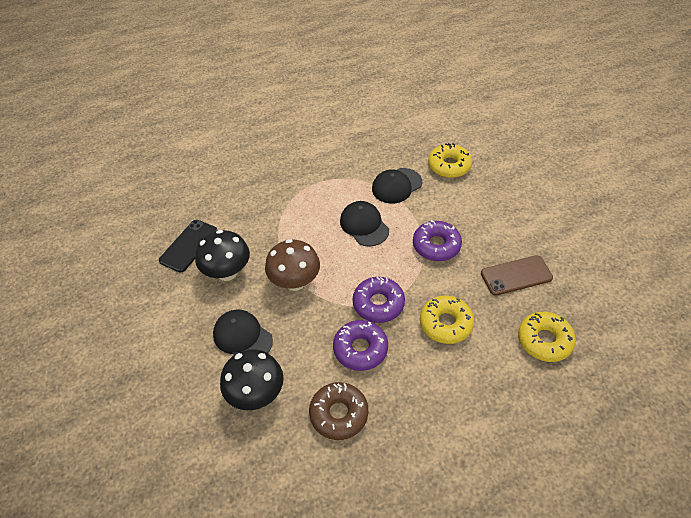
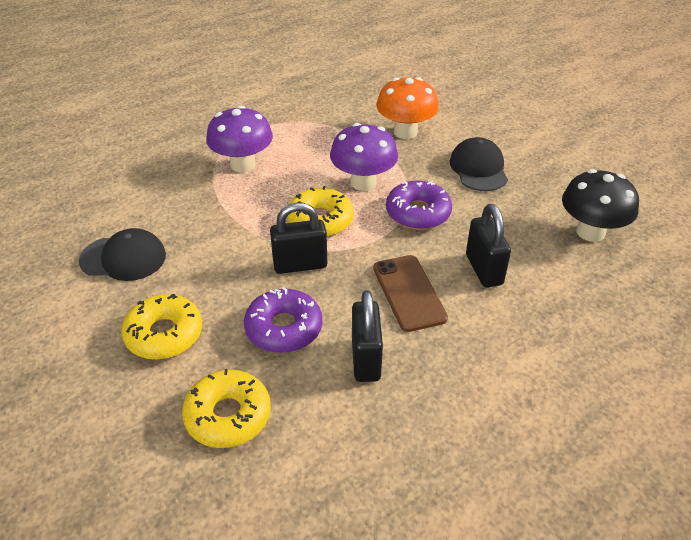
black cap: 3 -> 2
black mushroom: 2 -> 1
black padlock: 0 -> 3
black phone: 1 -> 0
brown donut: 1 -> 0
brown mushroom: 1 -> 0
orange mushroom: 0 -> 1
purple donut: 3 -> 2
purple mushroom: 0 -> 2

